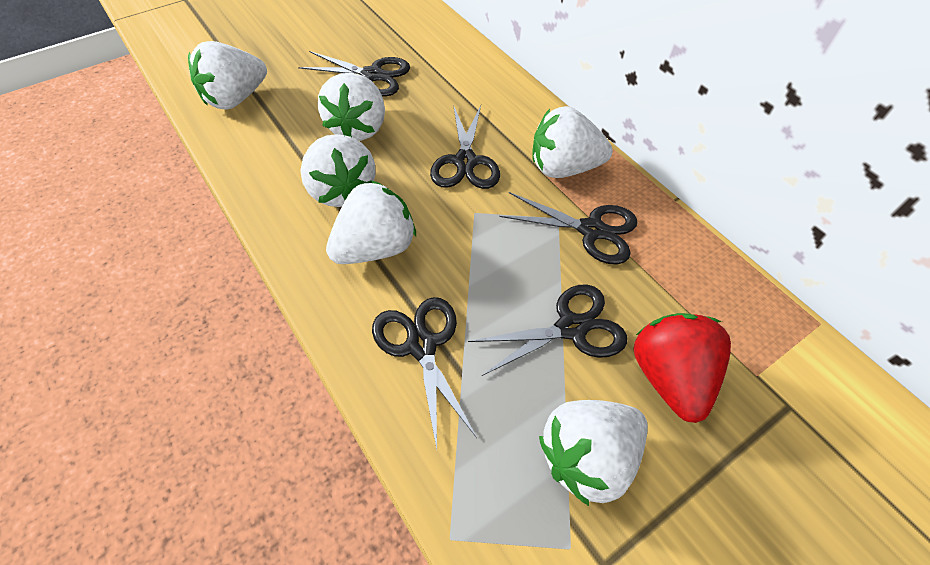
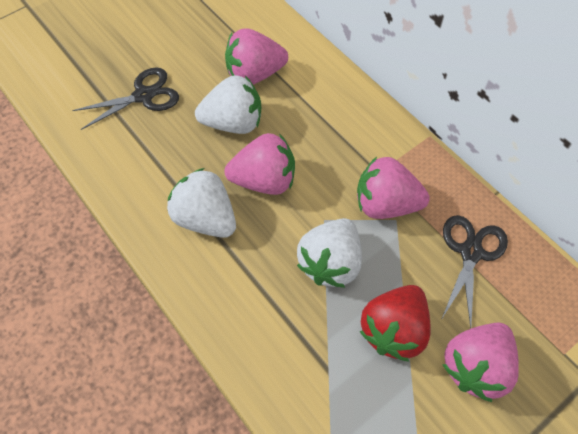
black scissors: 5 -> 2
pink strawberry: 0 -> 4
white strawberry: 6 -> 3

